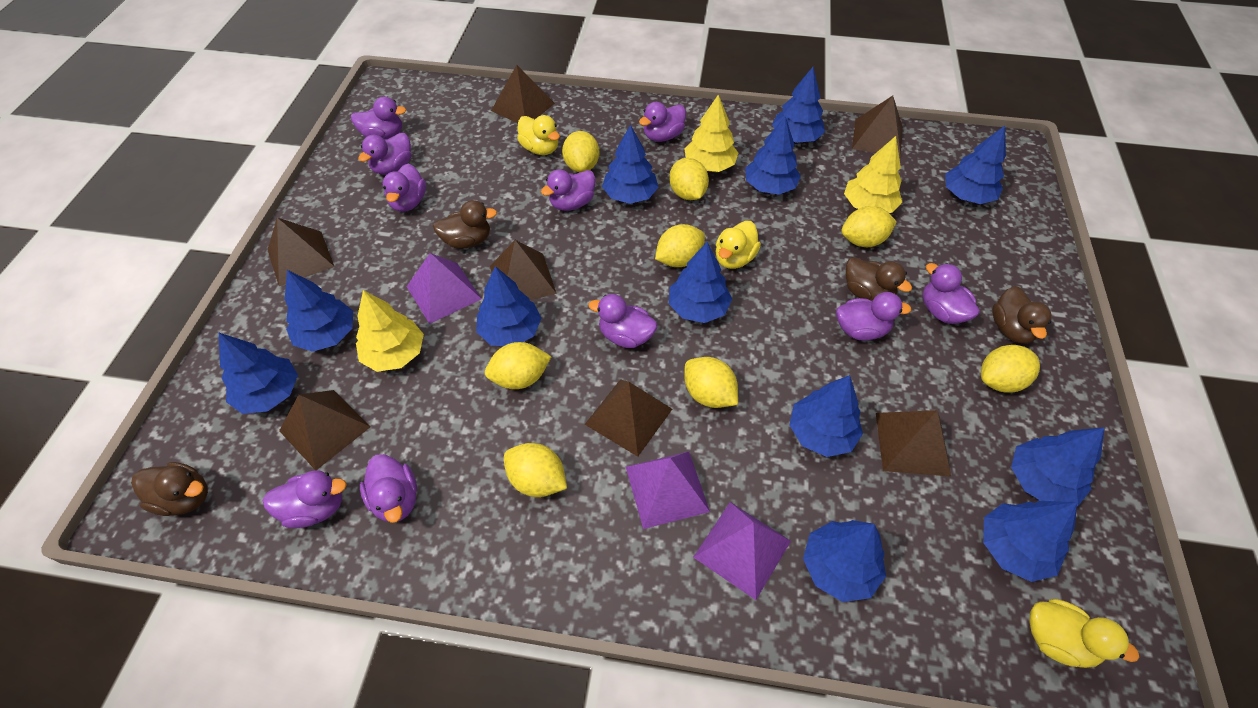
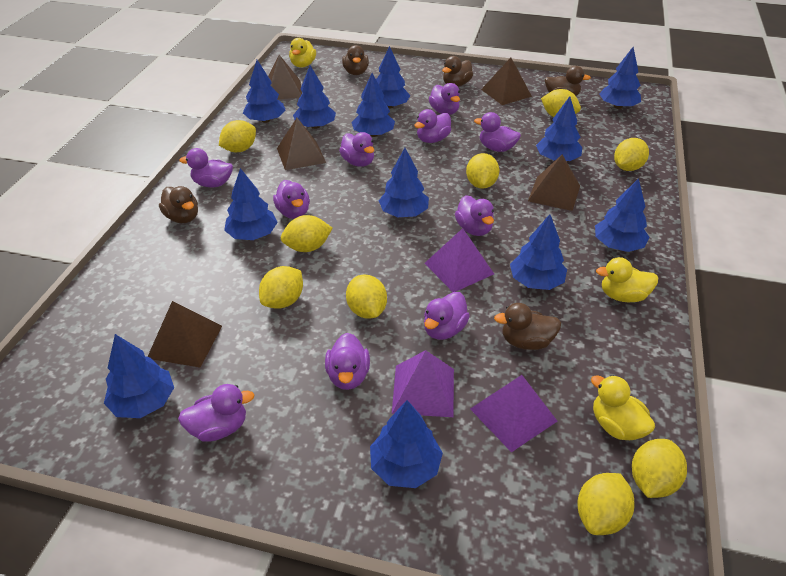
brown duck: 4 -> 5
brown pyramid: 7 -> 5
yellow lemon: 8 -> 9
yellow tree: 3 -> 0

